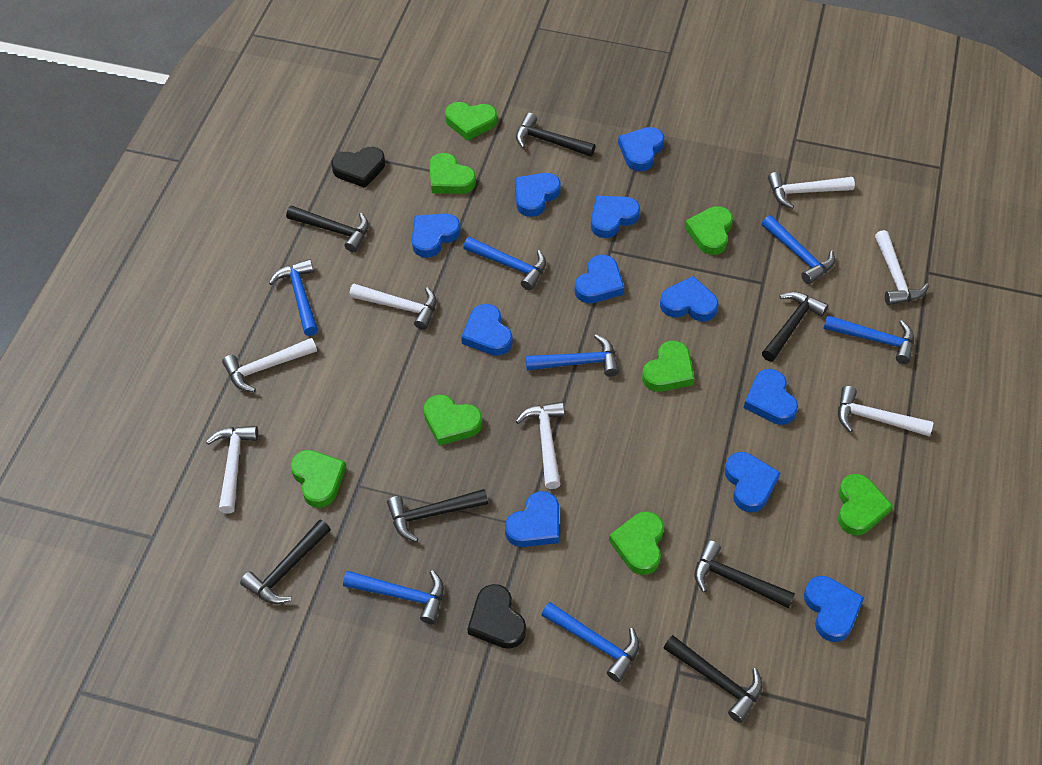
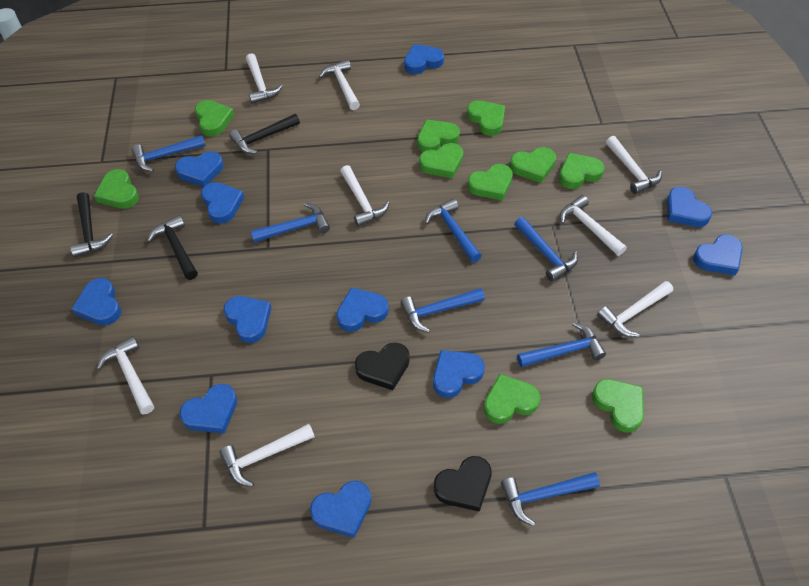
black hammer: 7 -> 3
green heart: 8 -> 10
white hammer: 7 -> 8

